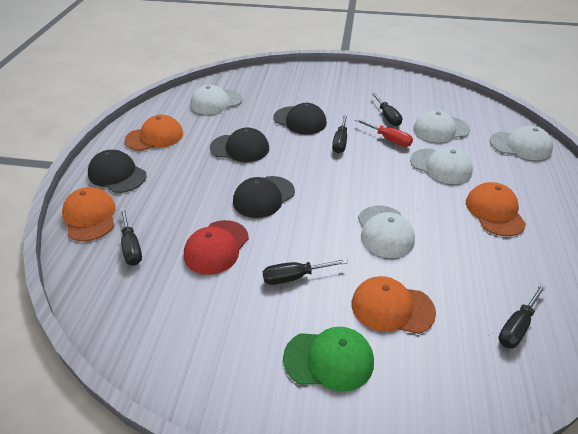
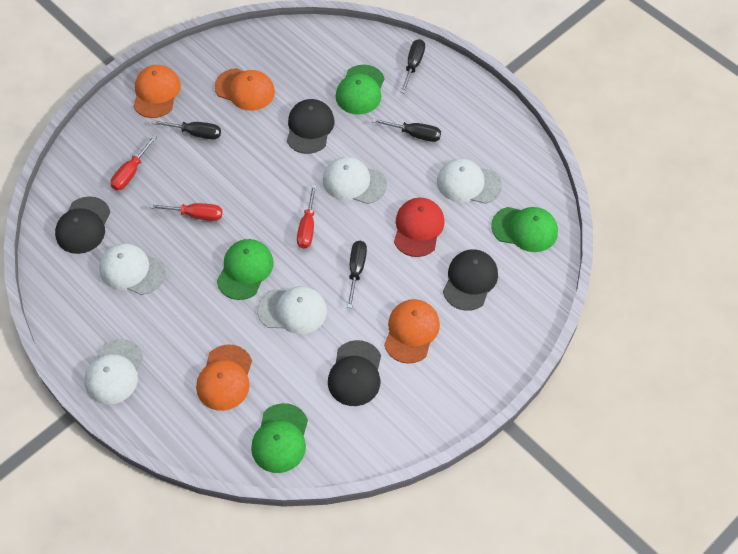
black screwdriver: 5 -> 4
green cap: 1 -> 4
red screwdriver: 1 -> 3

